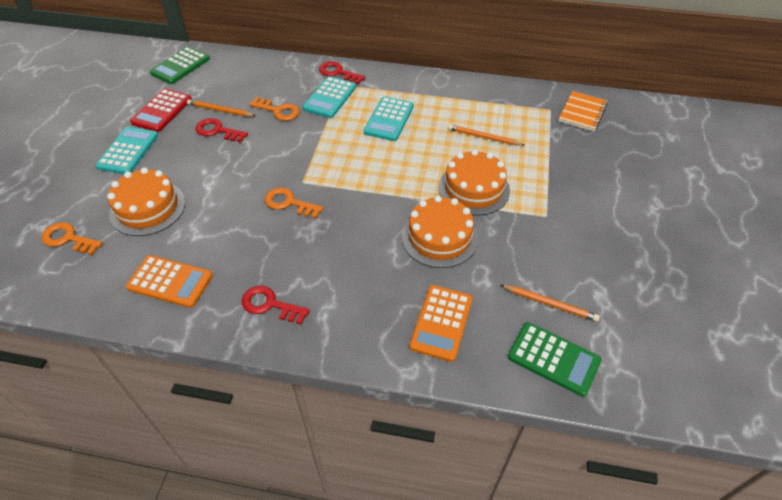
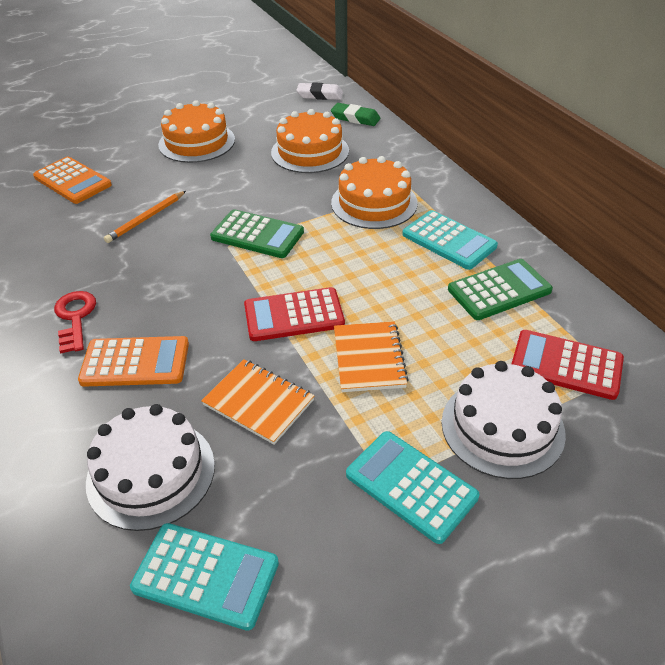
green eraser: 0 -> 1
orange key: 3 -> 0
orange notebook: 1 -> 2
orange pencil: 3 -> 1
red calculator: 1 -> 2
red key: 3 -> 1
white cake: 0 -> 2
white eraser: 0 -> 1

